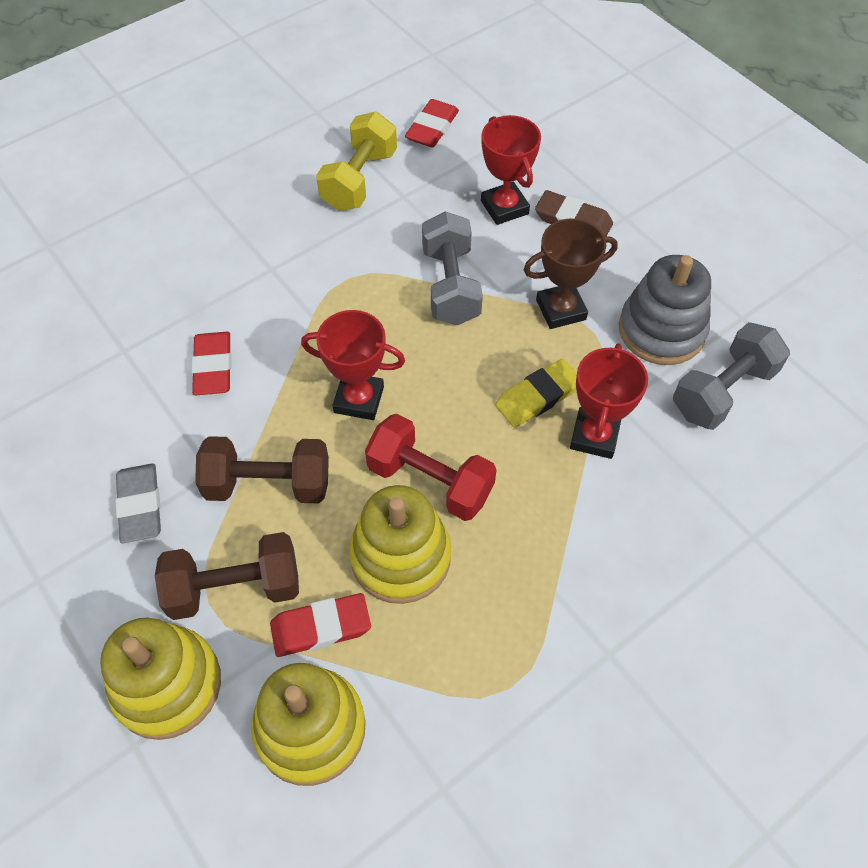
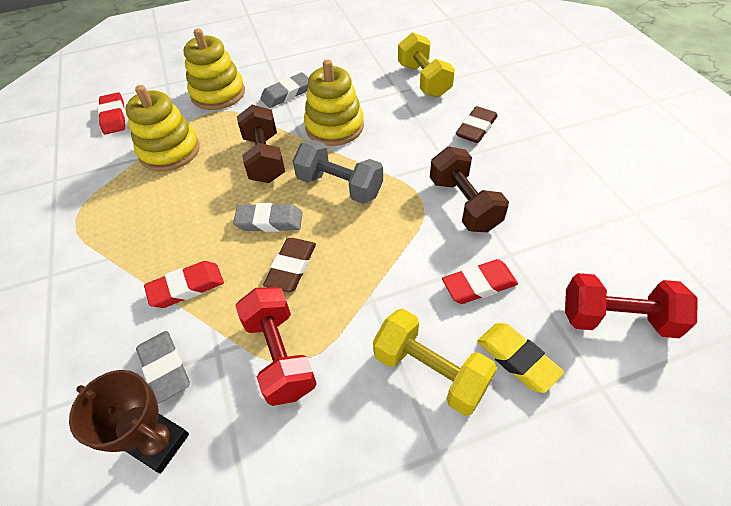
brown eraser: 1 -> 2
grey dumbbell: 2 -> 1
grey eraser: 1 -> 3
grey stacking toy: 1 -> 0
red dumbbell: 1 -> 2
red trophy: 3 -> 0
yellow dumbbell: 1 -> 2

